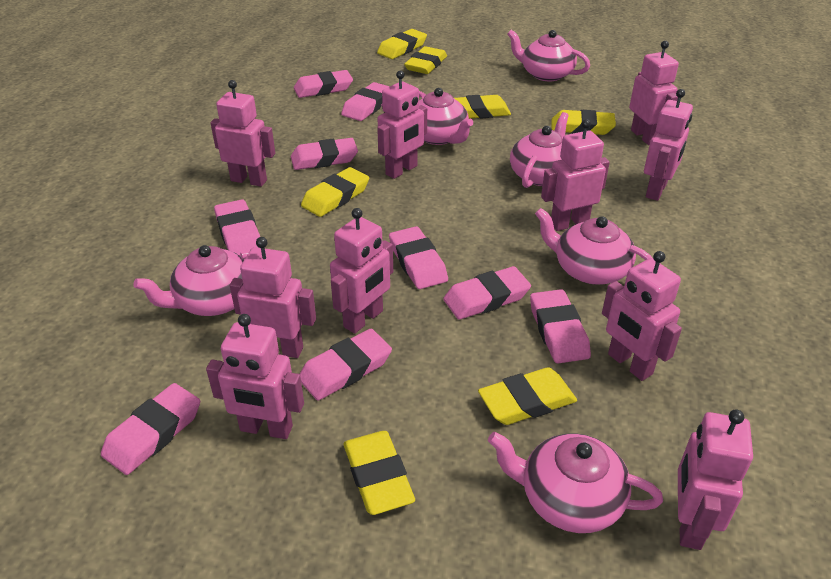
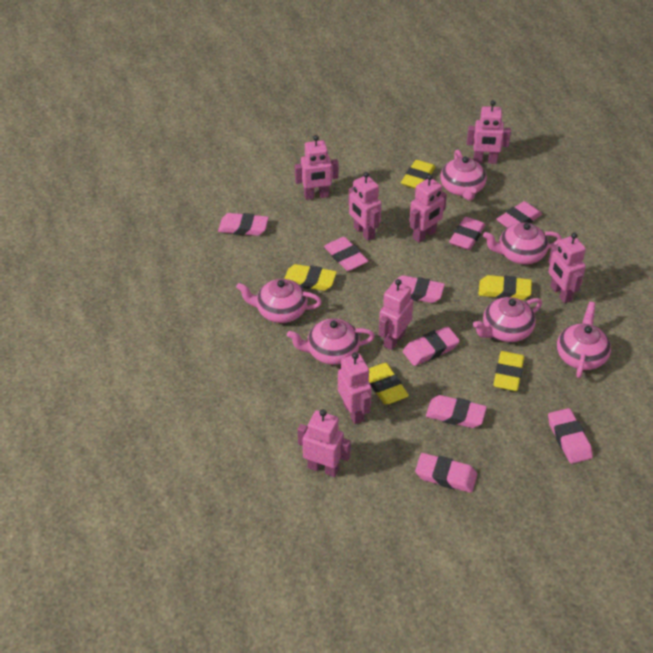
pink robot: 10 -> 8
yellow eraser: 7 -> 5

